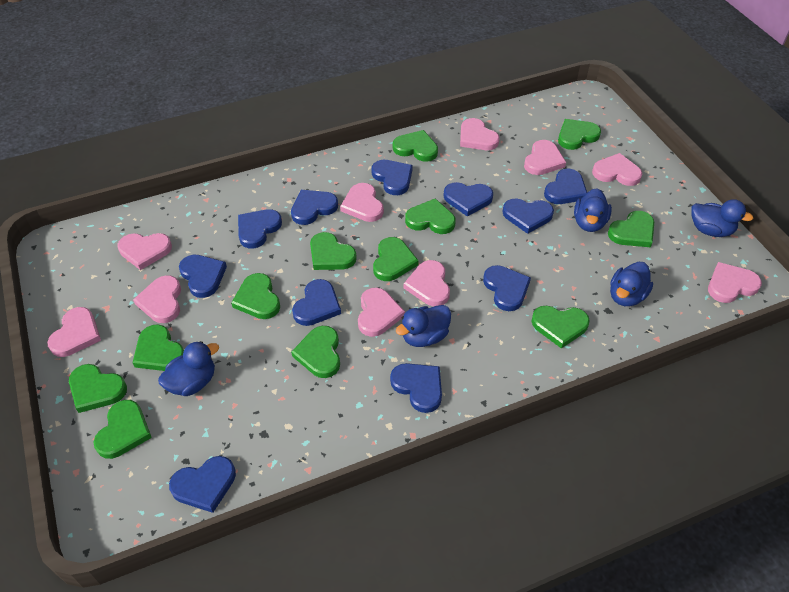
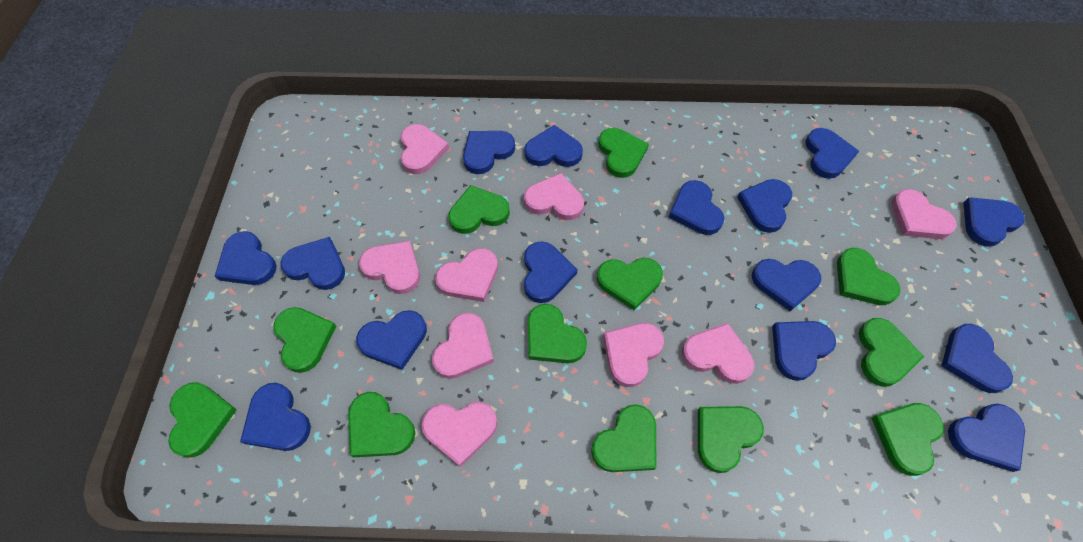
blue duck: 5 -> 0
blue heart: 11 -> 15
pink heart: 10 -> 9

